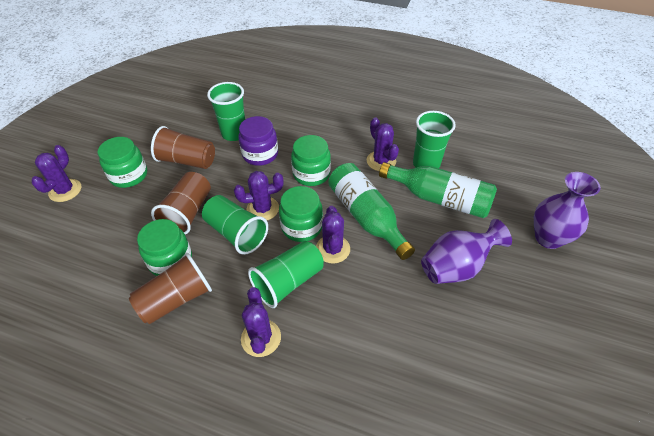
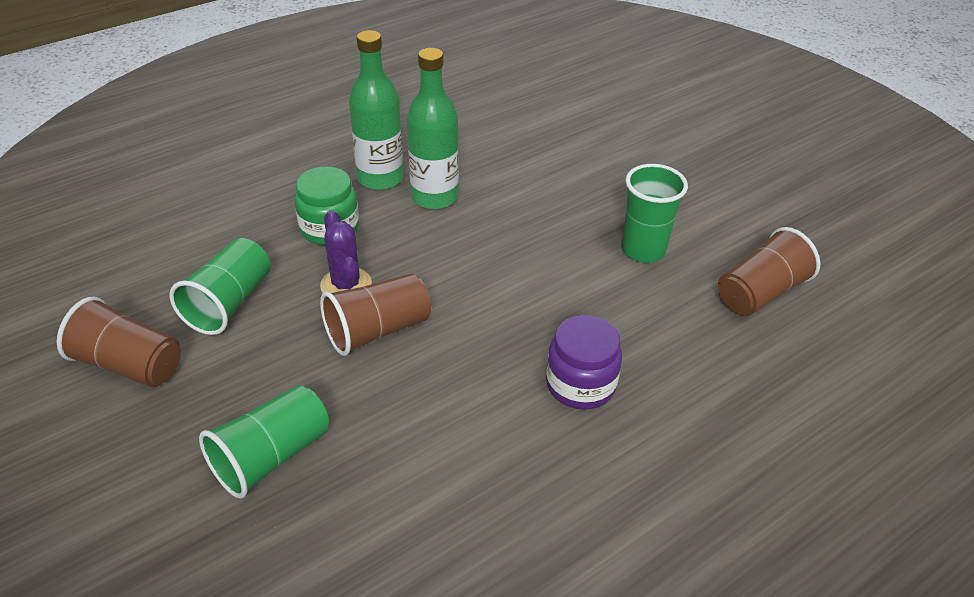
green cup: 4 -> 3
green jar: 4 -> 1
purple cactus: 5 -> 1
purple vase: 2 -> 0

